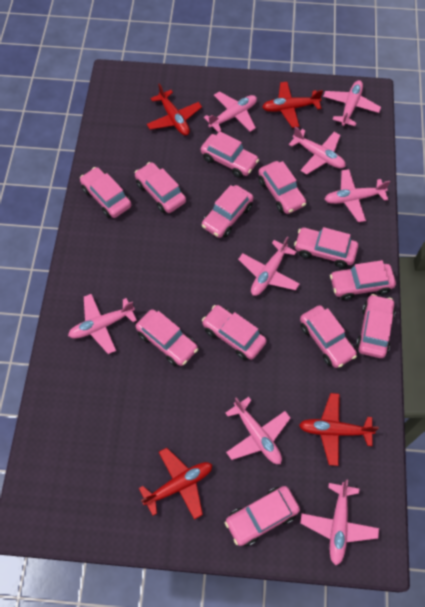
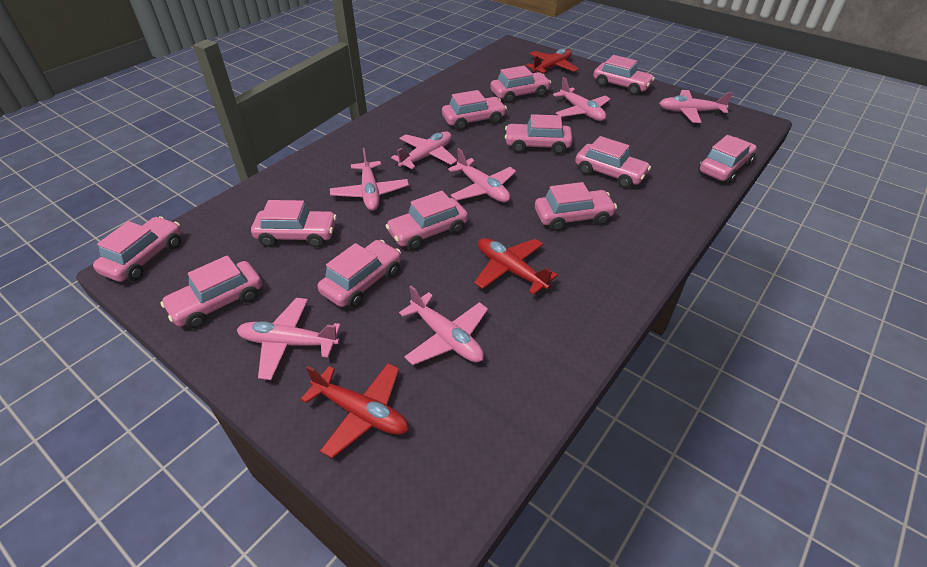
pink plane: 8 -> 7
red plane: 4 -> 3

